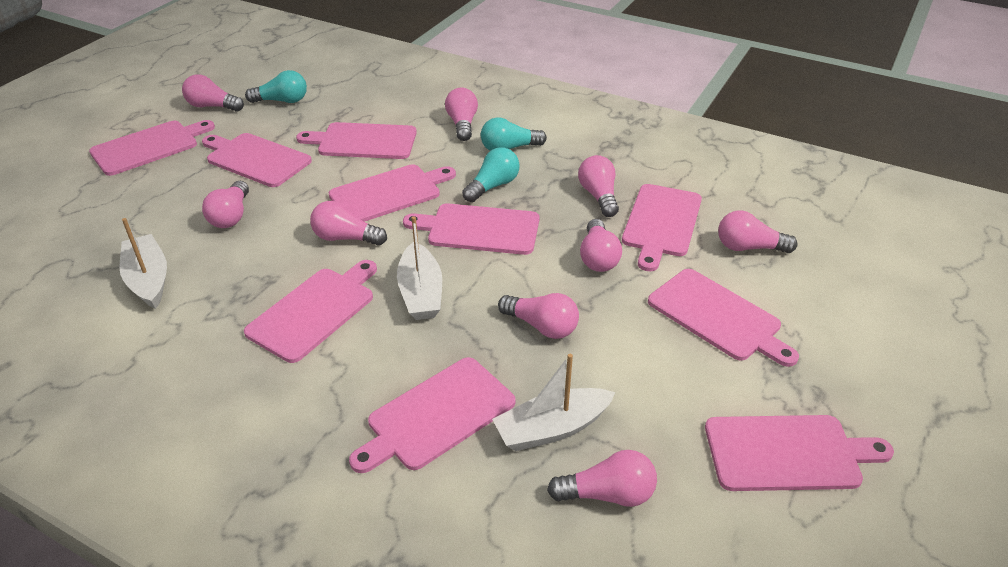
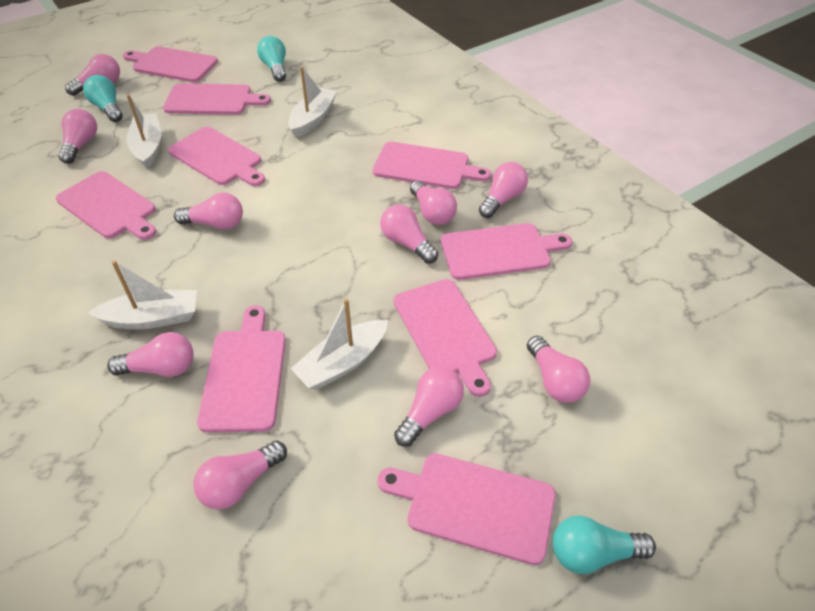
pink cutting board: 10 -> 9
pink light bulb: 9 -> 10
white boat: 3 -> 4

